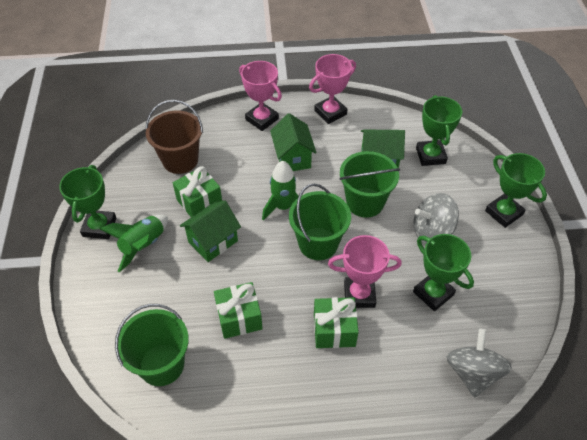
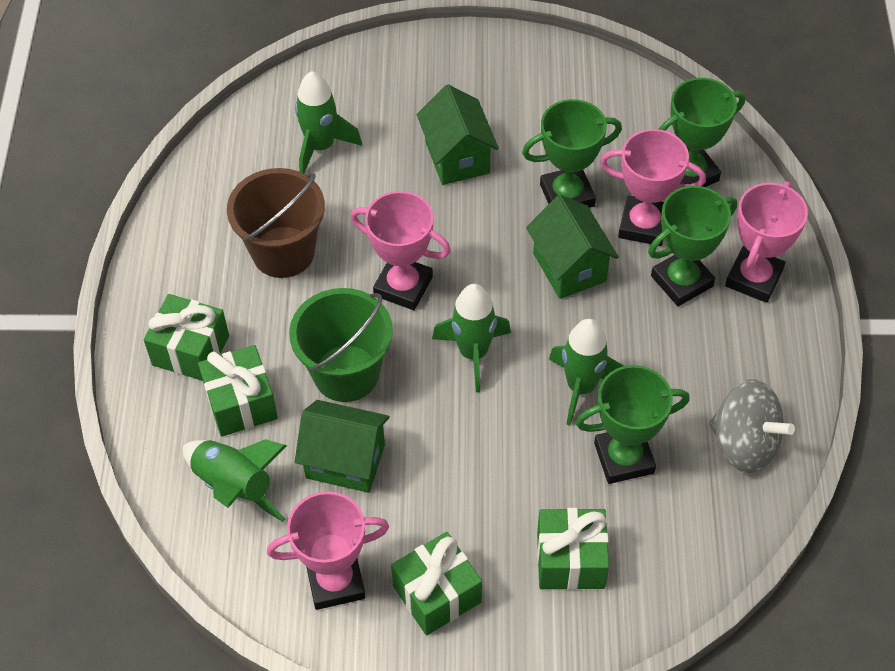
green bucket: 3 -> 1
green gift: 3 -> 4
green rocket: 2 -> 4
grey spinning top: 2 -> 1
pink trophy: 3 -> 4

